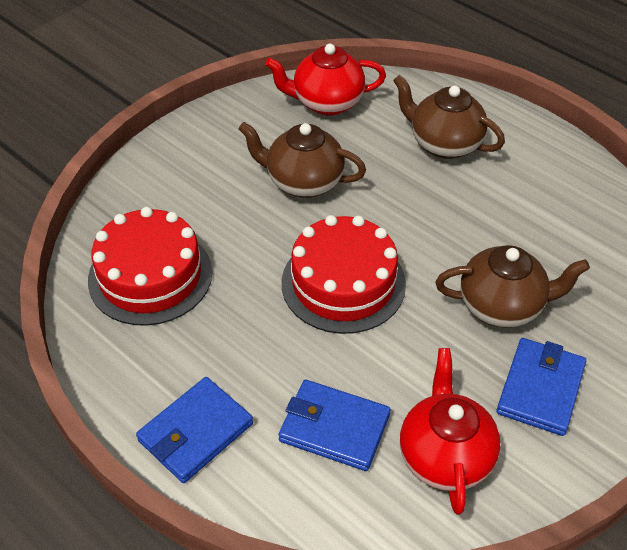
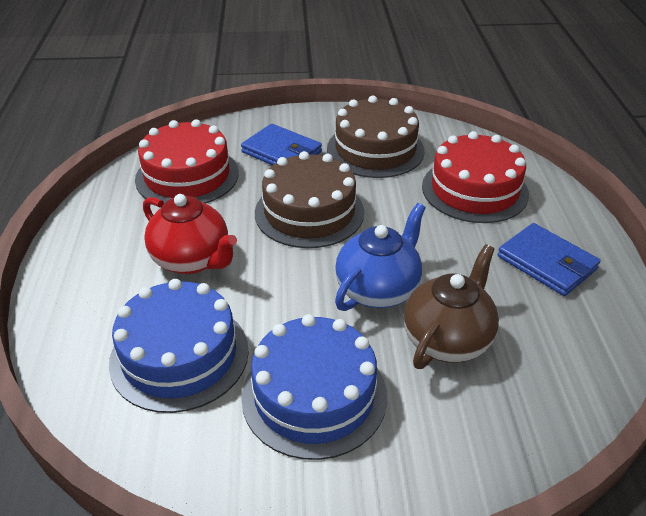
blue cake: 0 -> 2
blue teapot: 0 -> 1
blue wallet: 3 -> 2
brown cake: 0 -> 2
brown teapot: 3 -> 1
red teapot: 2 -> 1

